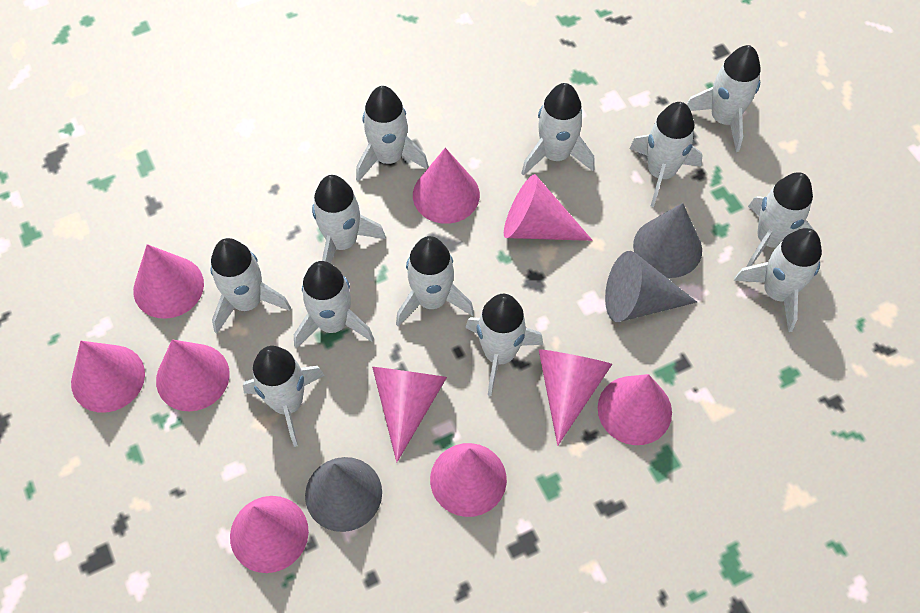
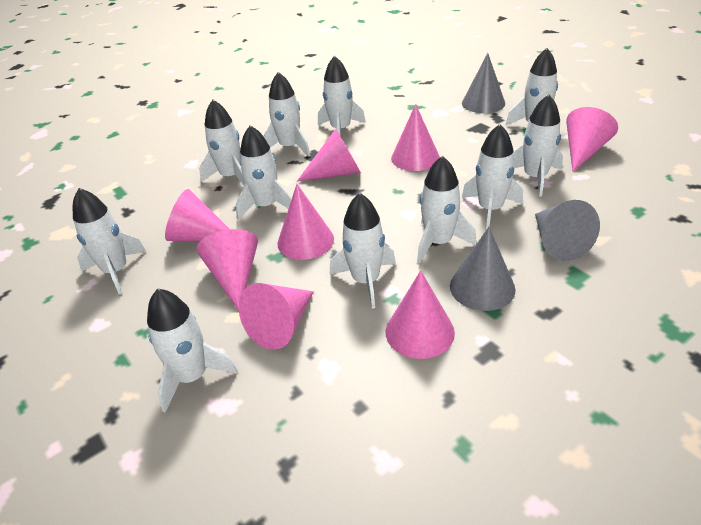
pink cone: 10 -> 8
white rocket: 12 -> 11

